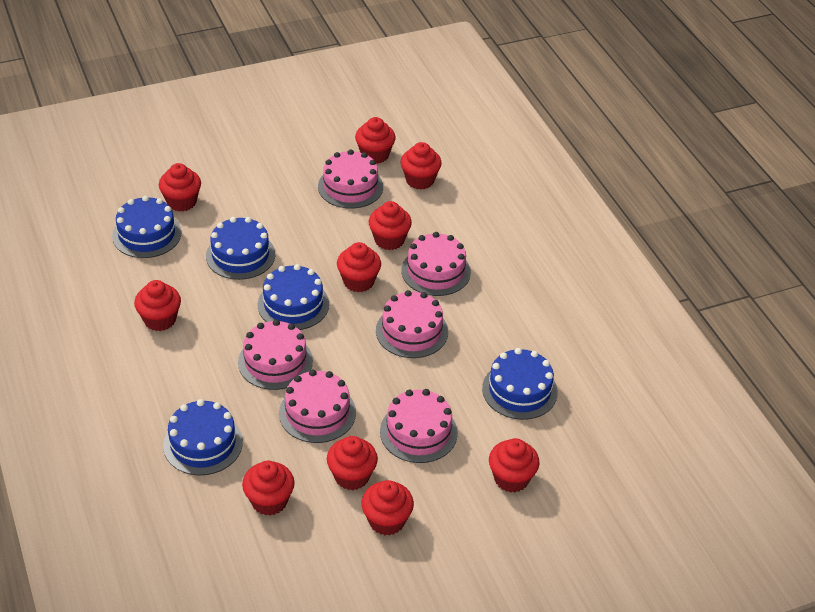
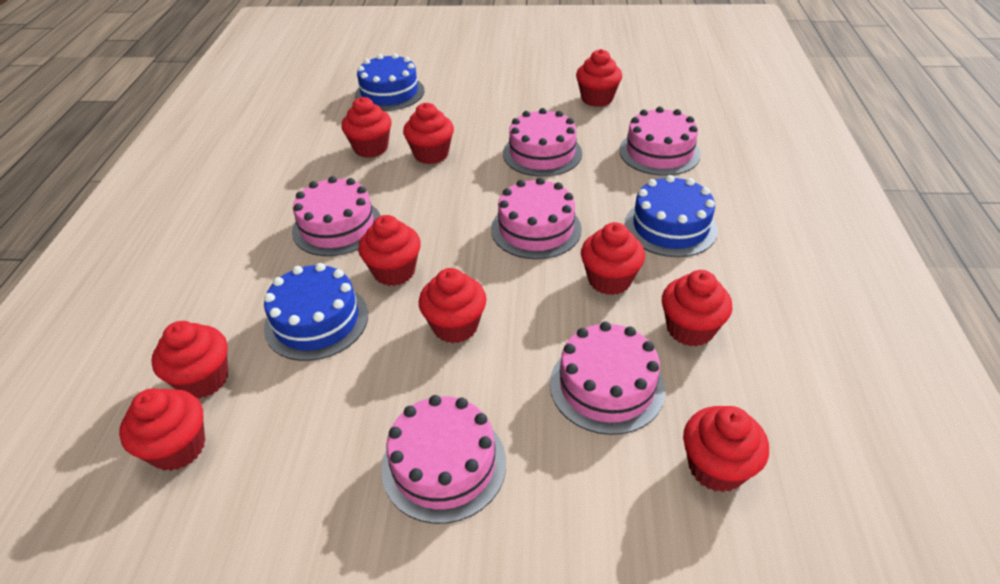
blue cake: 5 -> 3

